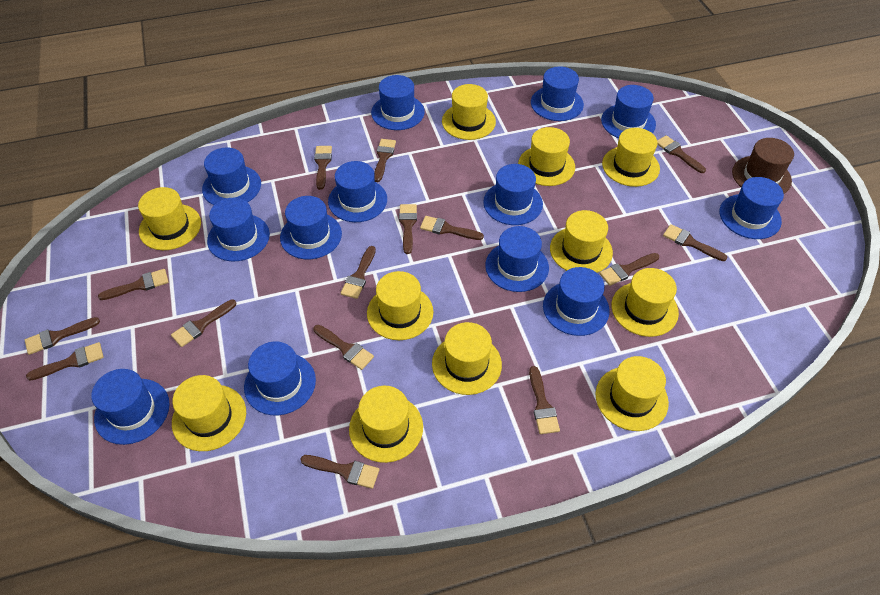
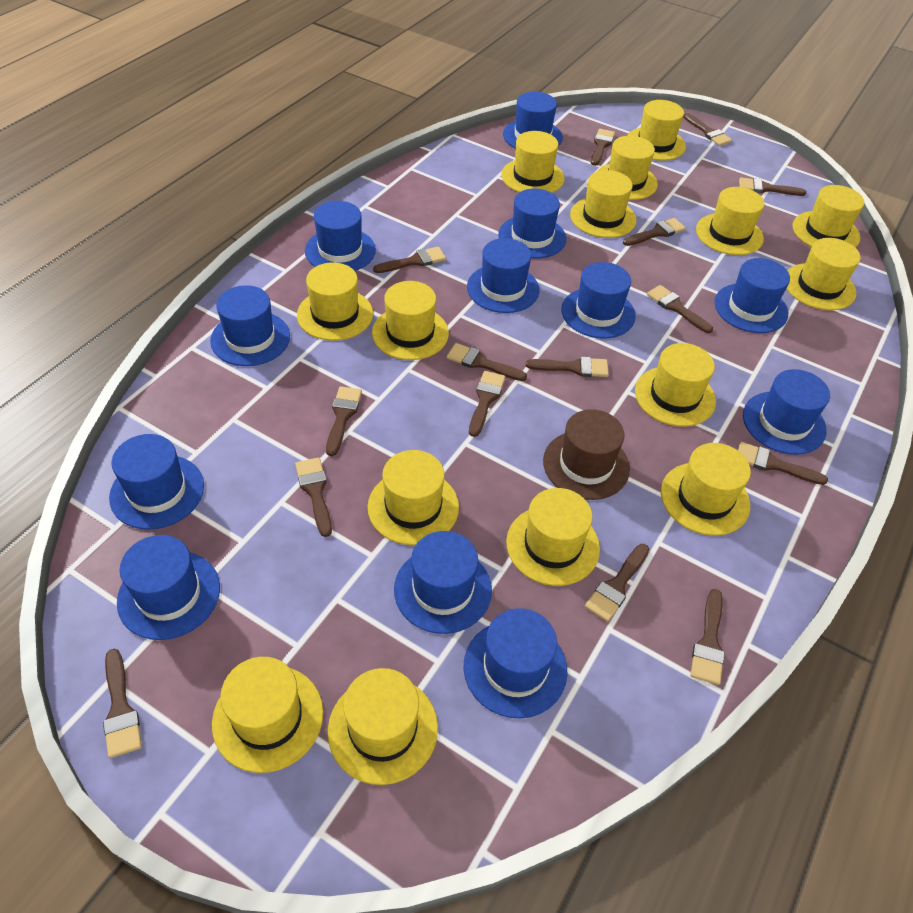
blue hat: 13 -> 12
yellow hat: 11 -> 15

